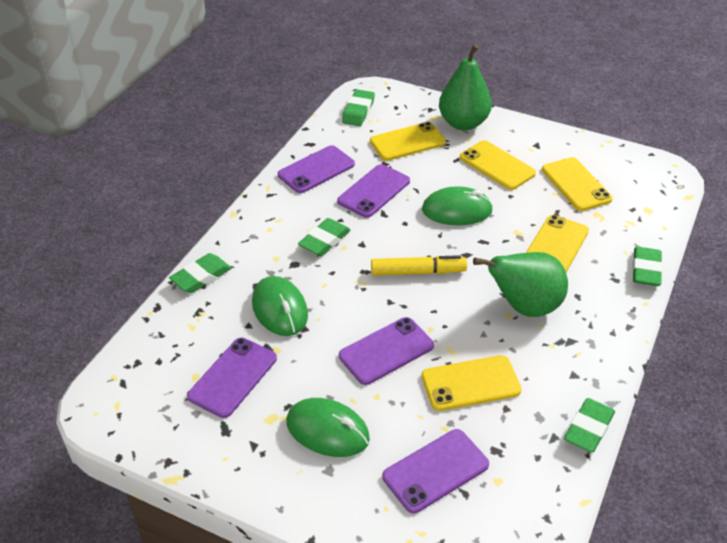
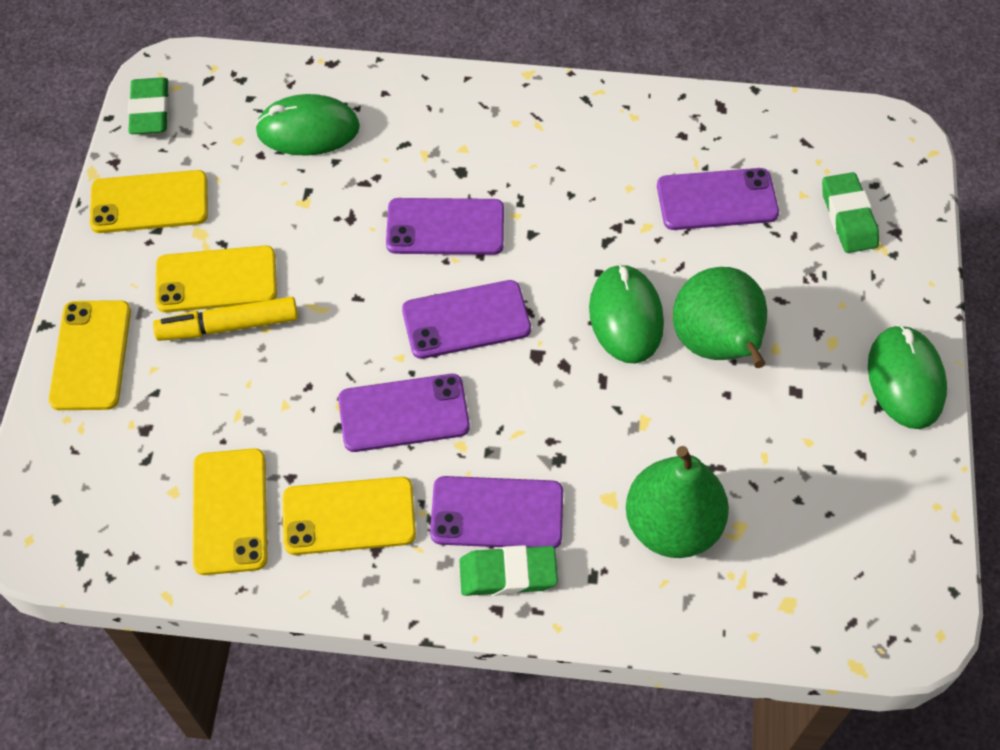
green eraser: 5 -> 3

